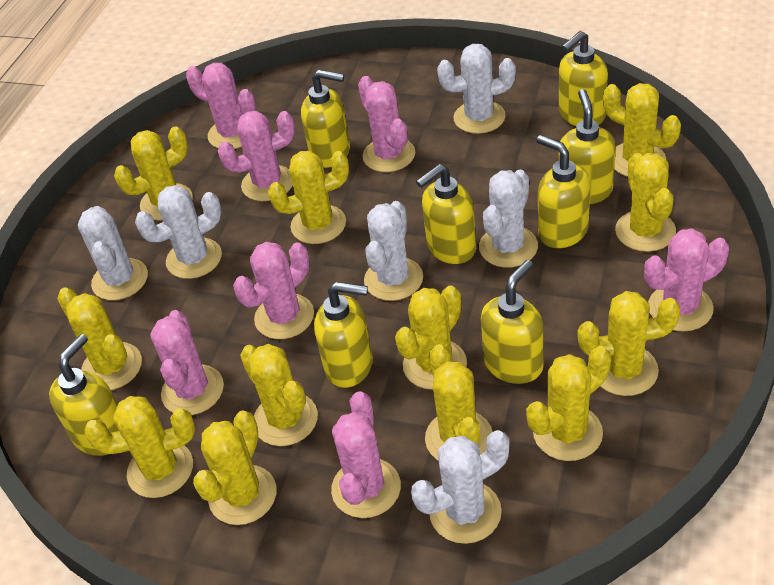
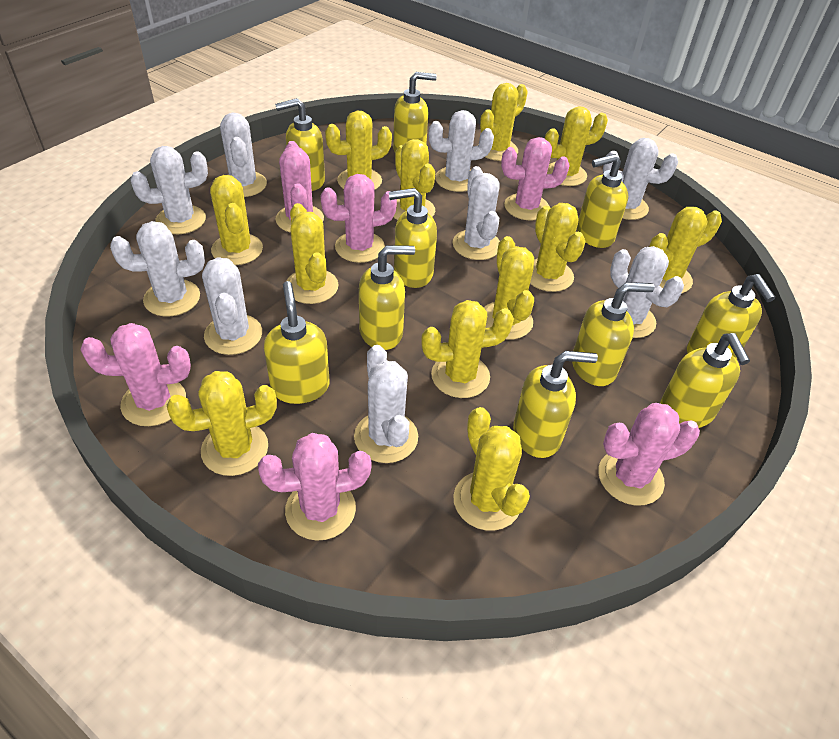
pink cactus: 7 -> 6
white cactus: 6 -> 9
yellow soap dispenser: 8 -> 10

